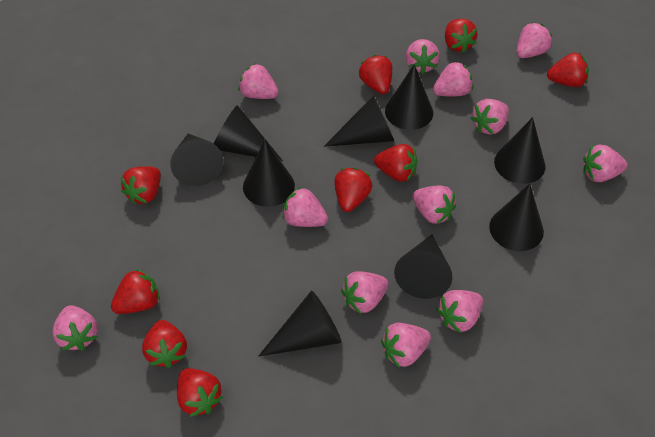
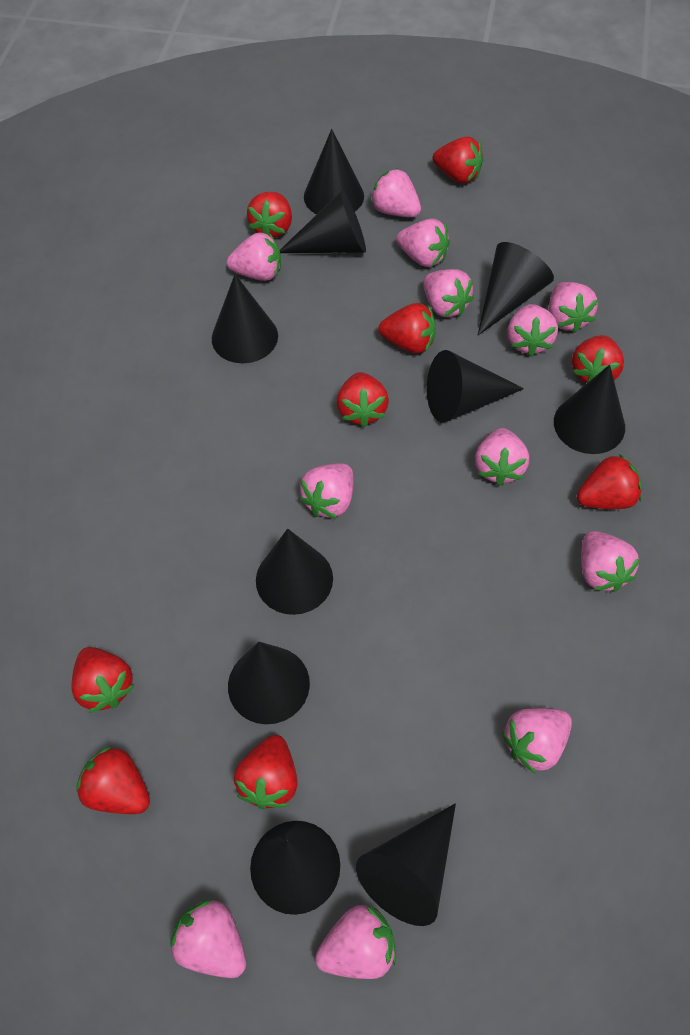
black cone: 9 -> 10

